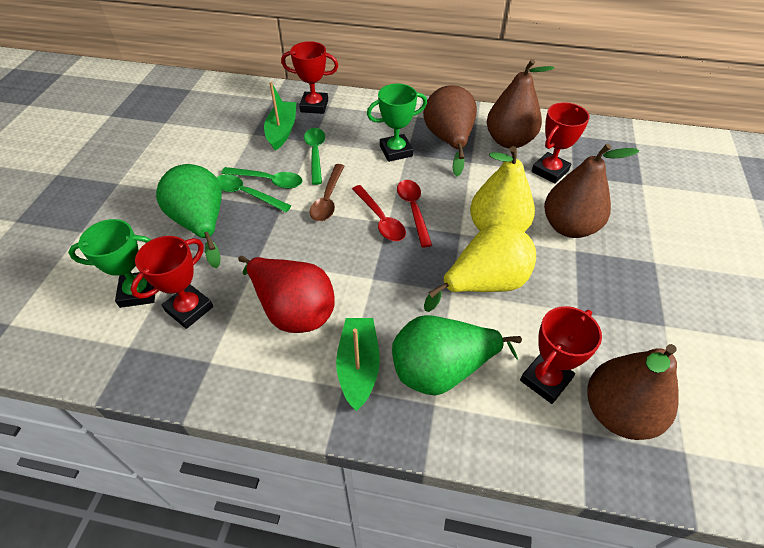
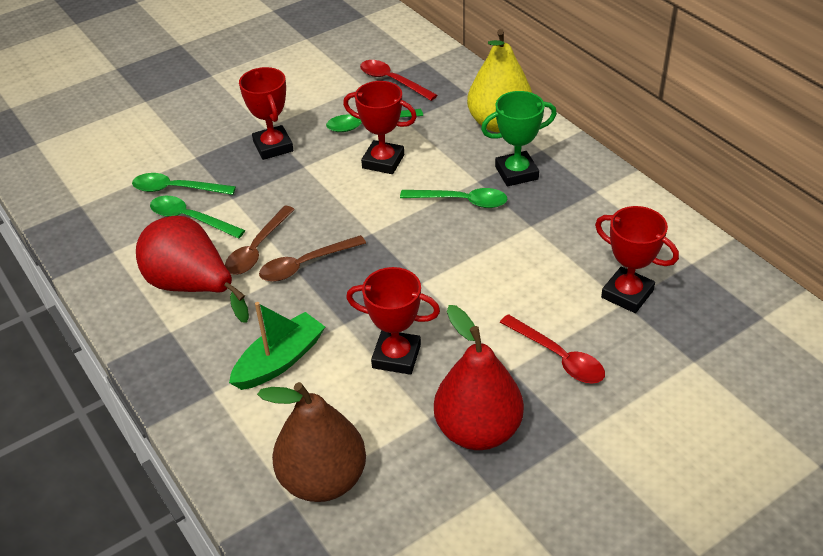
brown pear: 4 -> 1
brown spoon: 1 -> 2
green boat: 2 -> 1
green pear: 2 -> 0
green spoon: 3 -> 4
green trophy: 2 -> 1
red pear: 1 -> 2
yellow pear: 2 -> 1

